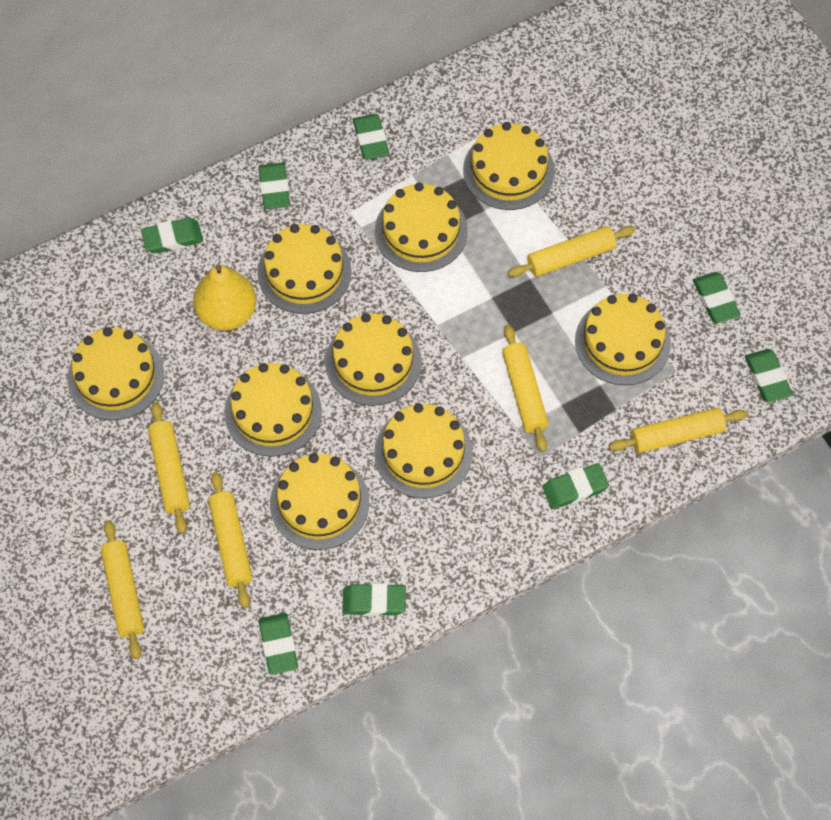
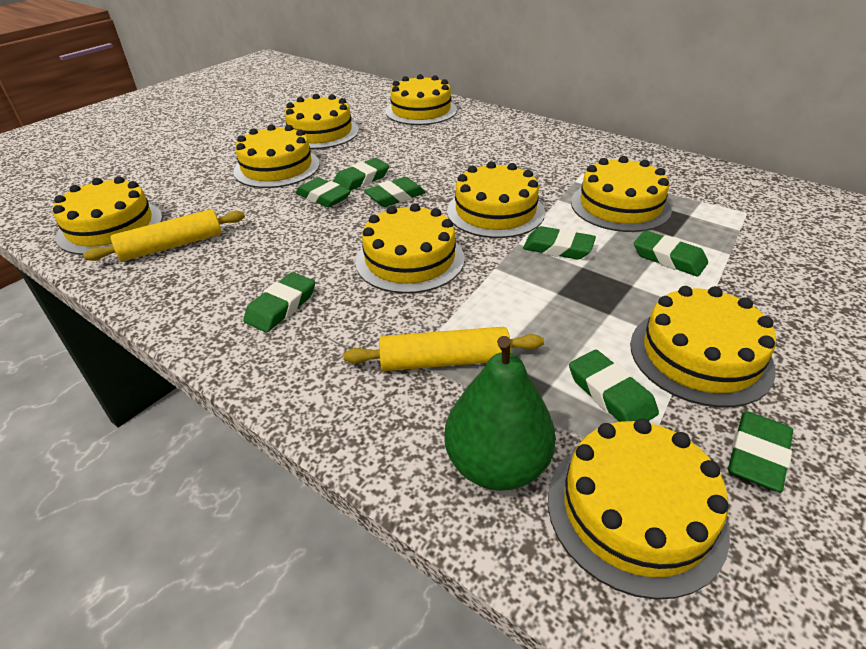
green pear: 0 -> 1
yellow pear: 1 -> 0
yellow rolling pin: 6 -> 2

